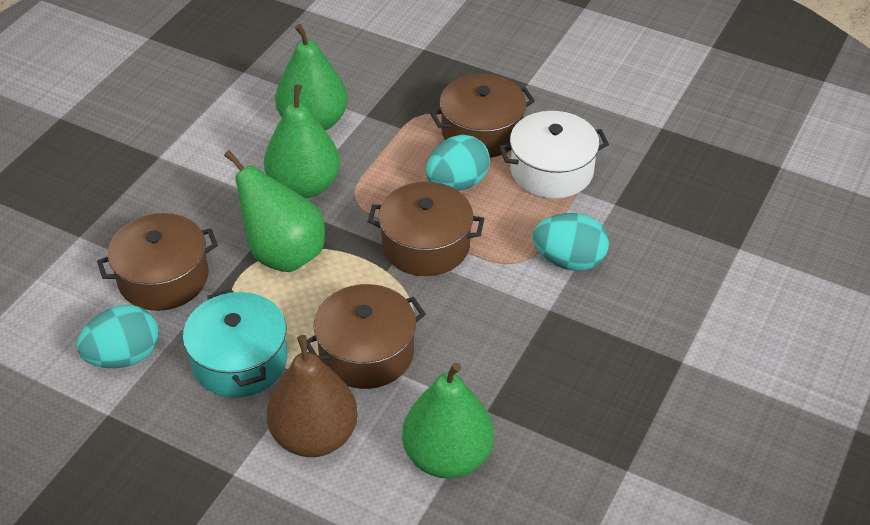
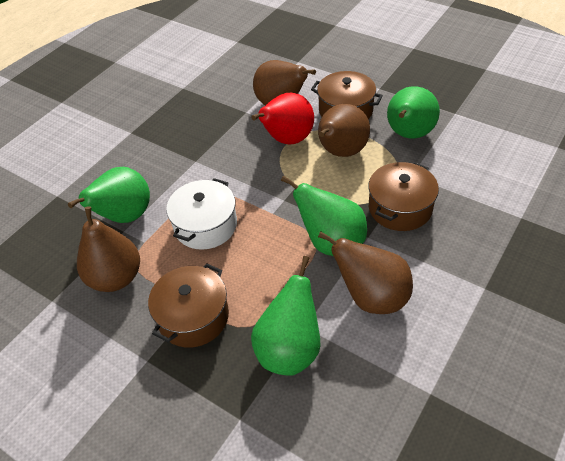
brown pear: 1 -> 4
brown pot: 4 -> 3
red pear: 0 -> 1
turquoise egg: 3 -> 0
turquoise pot: 1 -> 0

